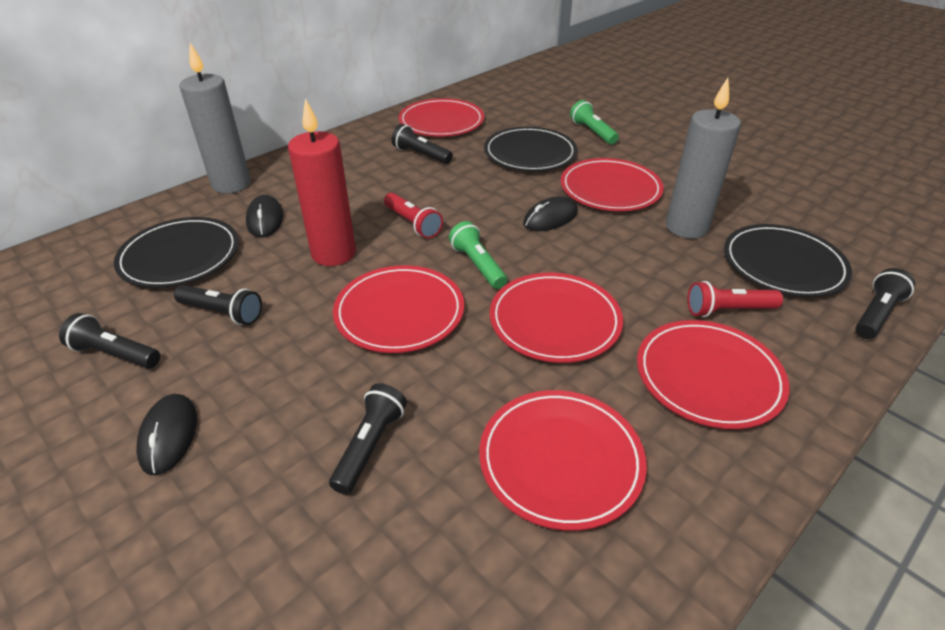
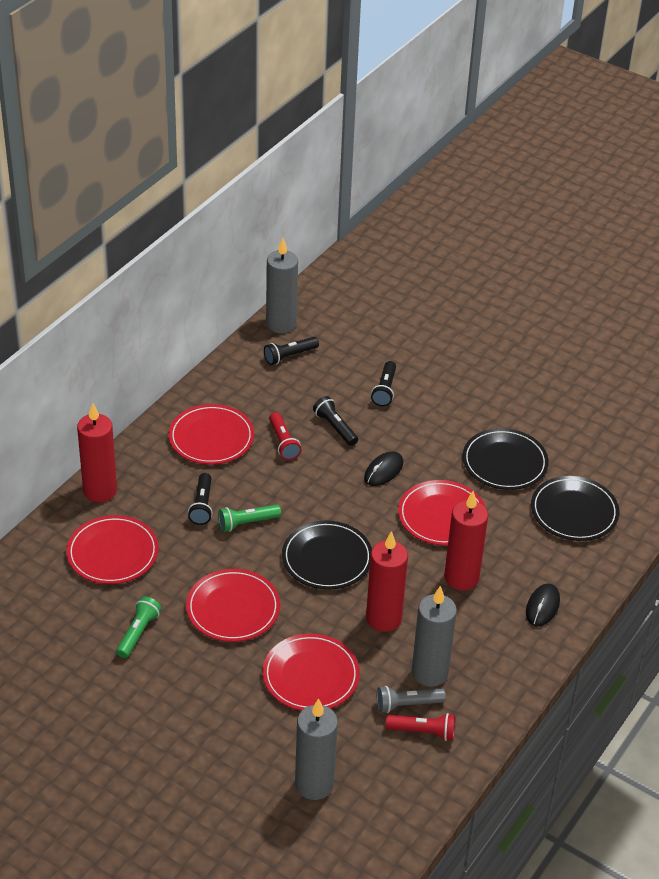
black flashlight: 5 -> 4
black mouse: 3 -> 2
grey candle: 2 -> 3
grey flashlight: 0 -> 1
red candle: 1 -> 3
red plate: 6 -> 5

